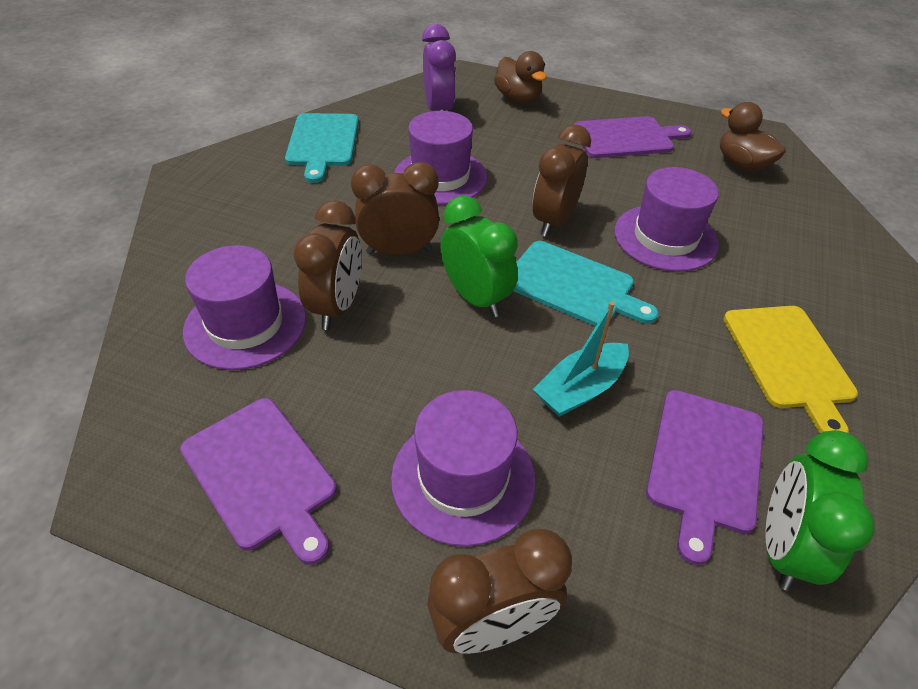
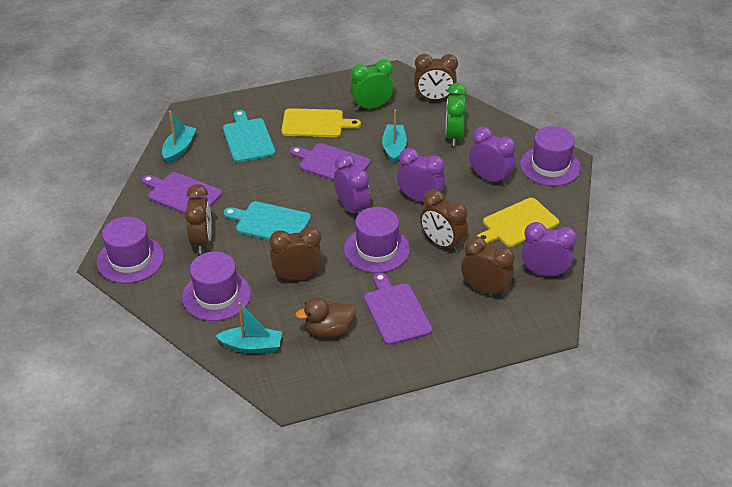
brown clock: 4 -> 5
brown duck: 2 -> 1
purple clock: 1 -> 4
turquoise boat: 1 -> 3
yellow cutting board: 1 -> 2

